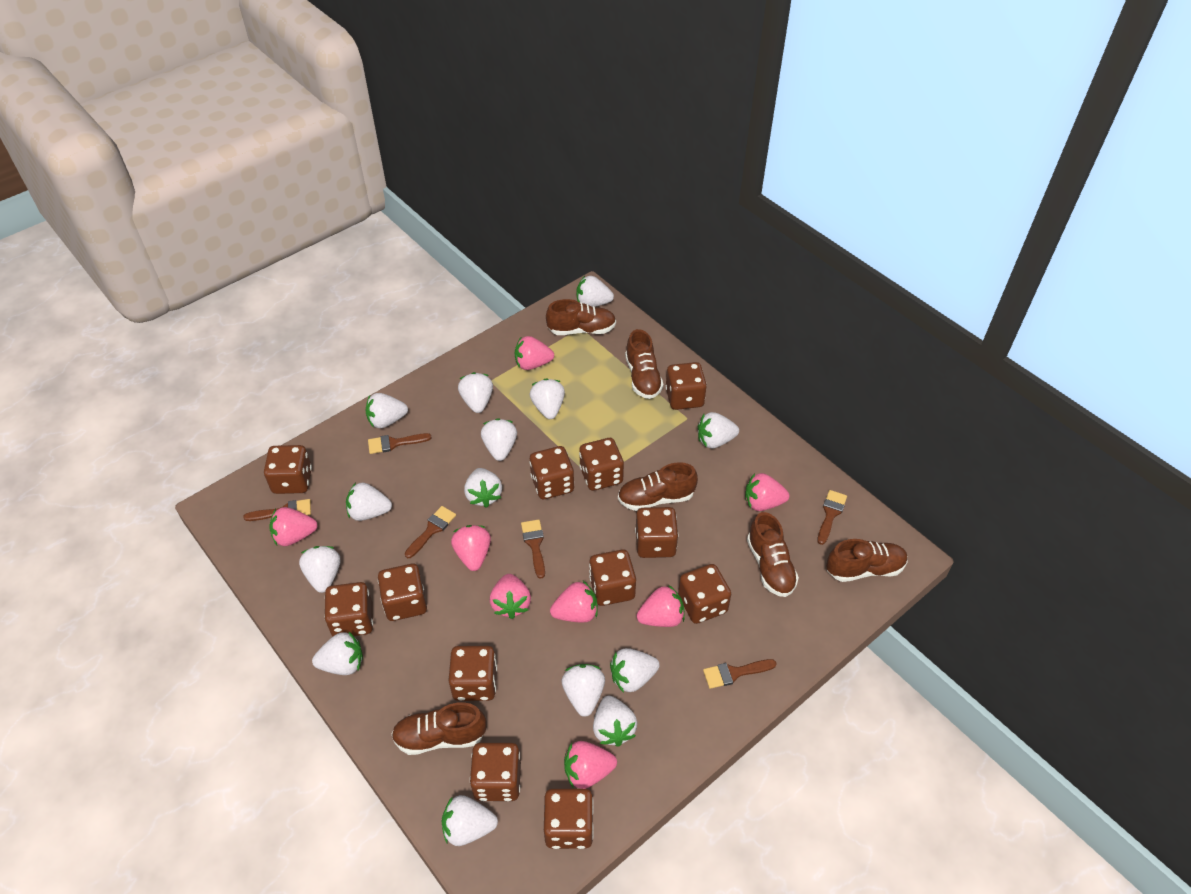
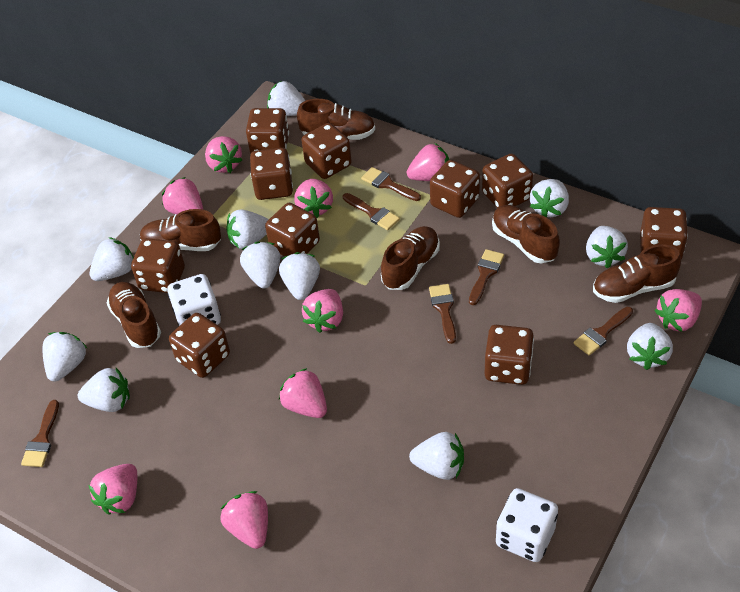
brown dice: 12 -> 10
pink strawberry: 8 -> 9
white dice: 0 -> 2
white strawberry: 14 -> 11

